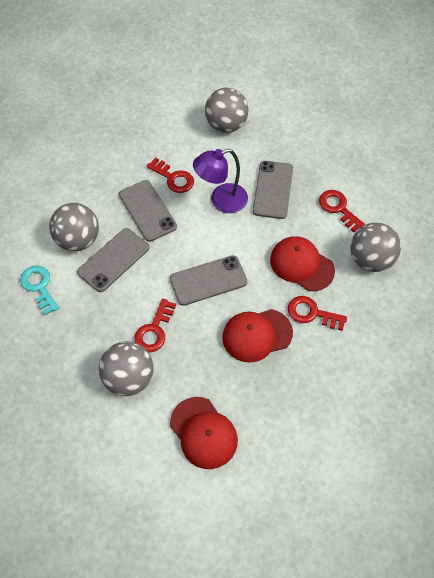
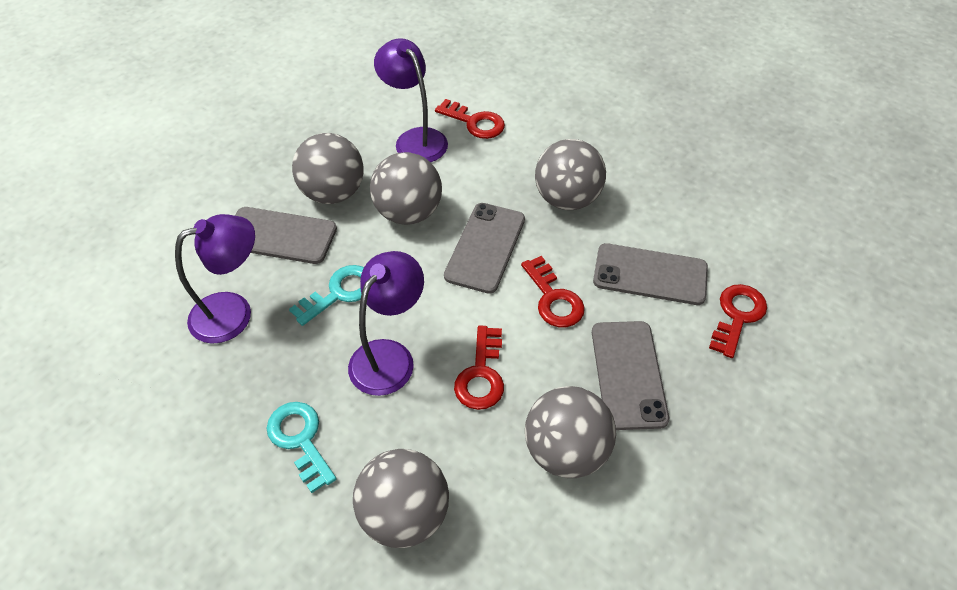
grey ball: 4 -> 5
purple lamp: 1 -> 3
red cap: 3 -> 0
turquoise key: 1 -> 2

